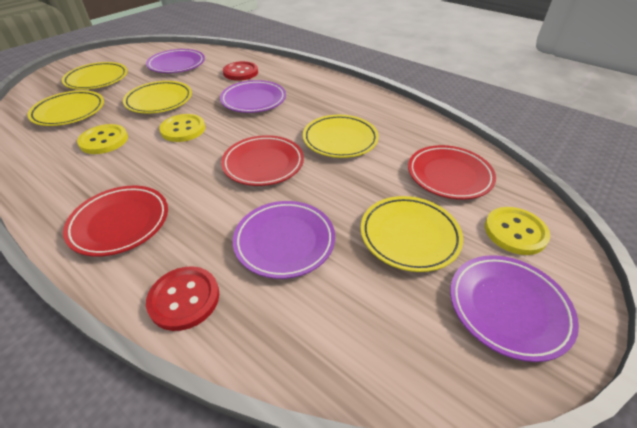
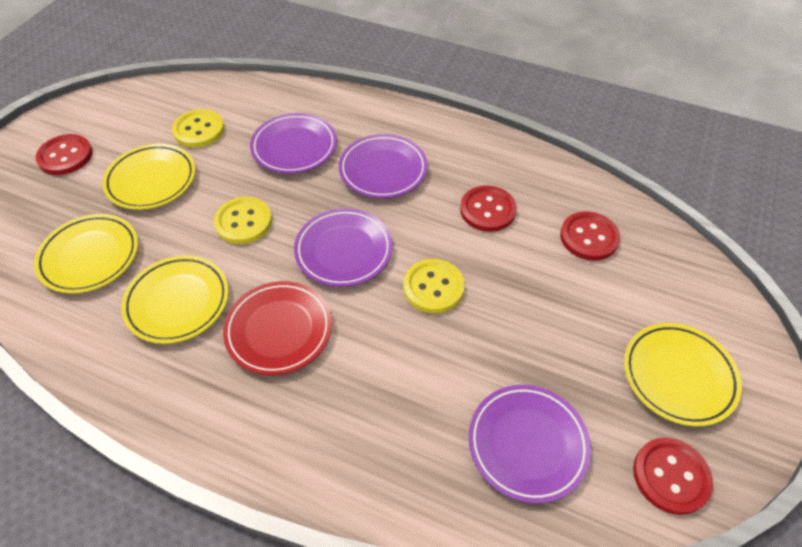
red button: 2 -> 4
red plate: 3 -> 1
yellow plate: 5 -> 4

